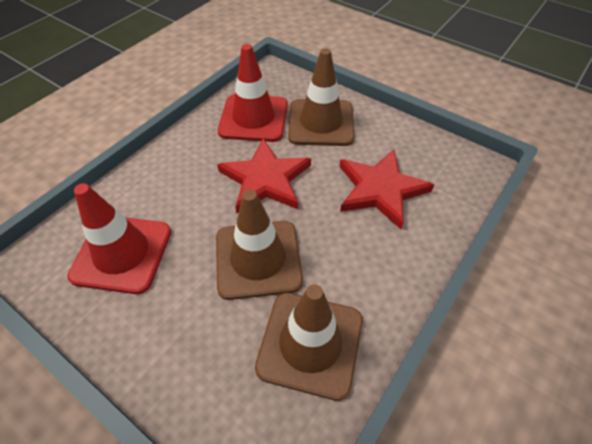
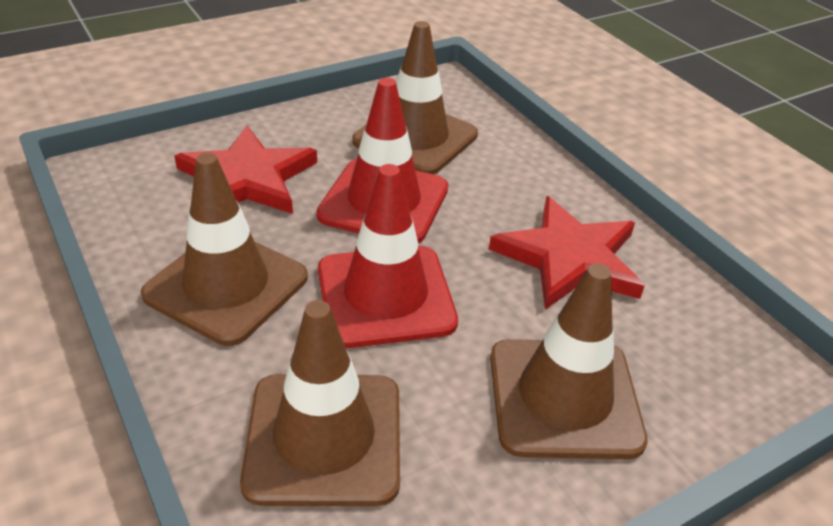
brown traffic cone: 3 -> 4

